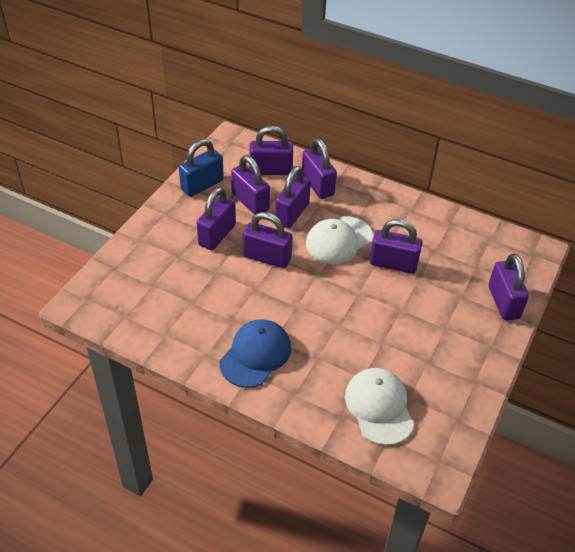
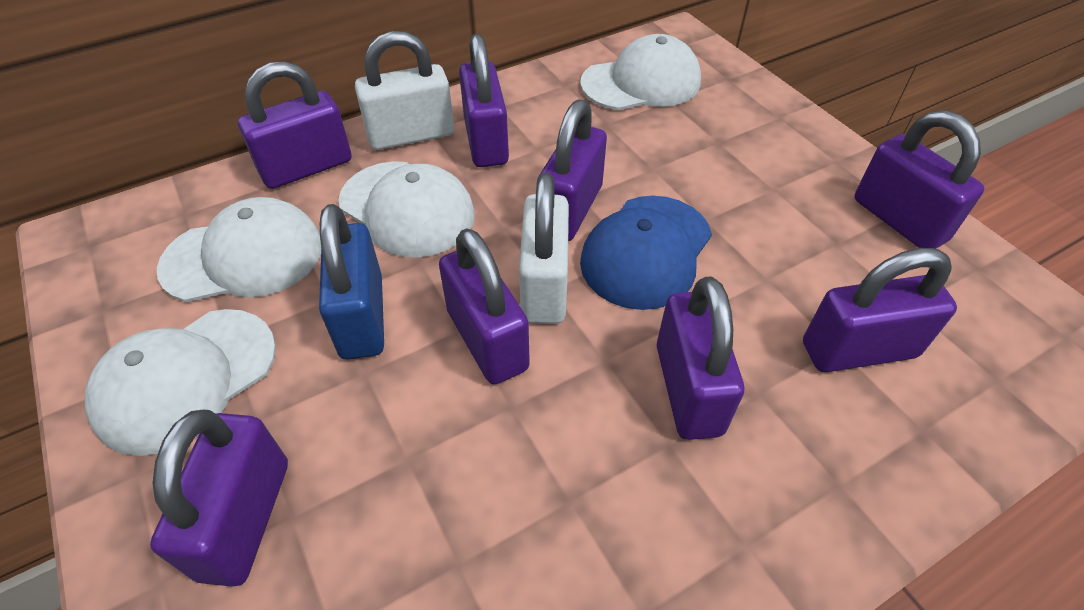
white cap: 2 -> 4
white padlock: 0 -> 2

